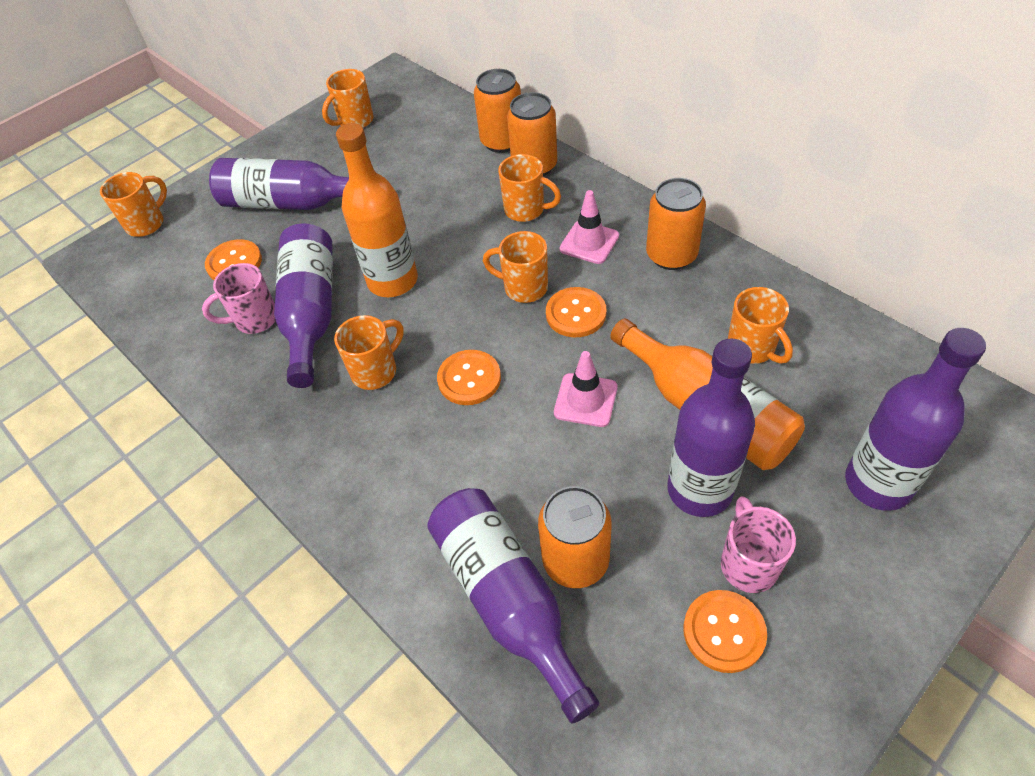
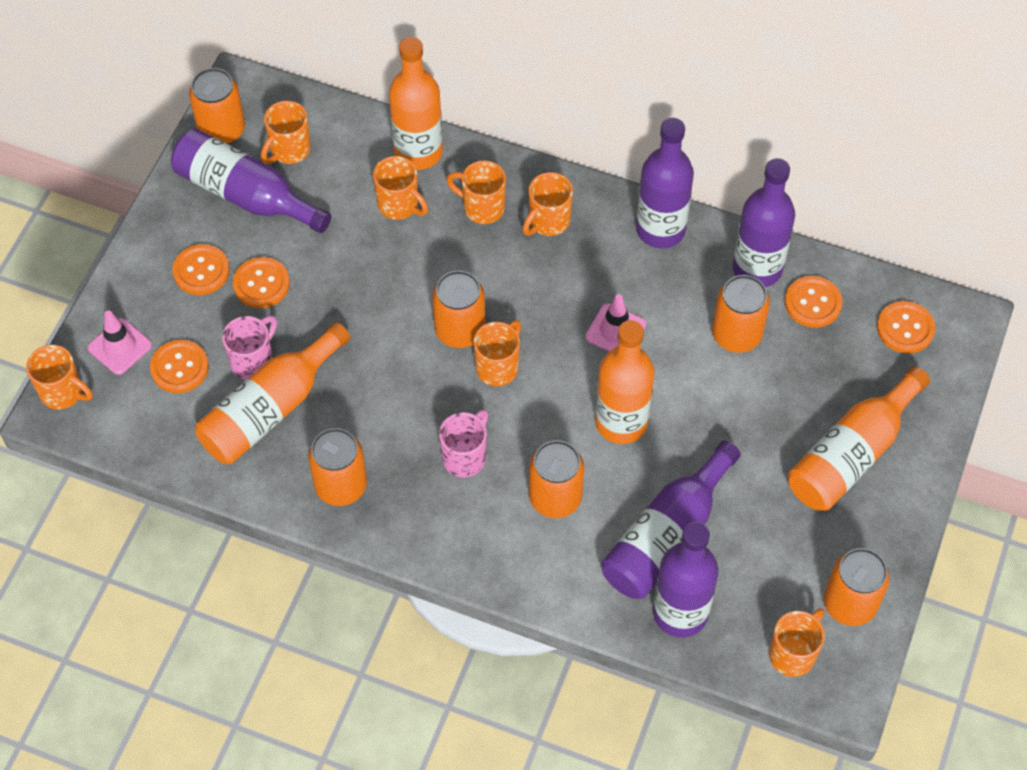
orange bottle: 2 -> 4
orange button: 4 -> 5
orange can: 4 -> 6
orange mug: 6 -> 7

